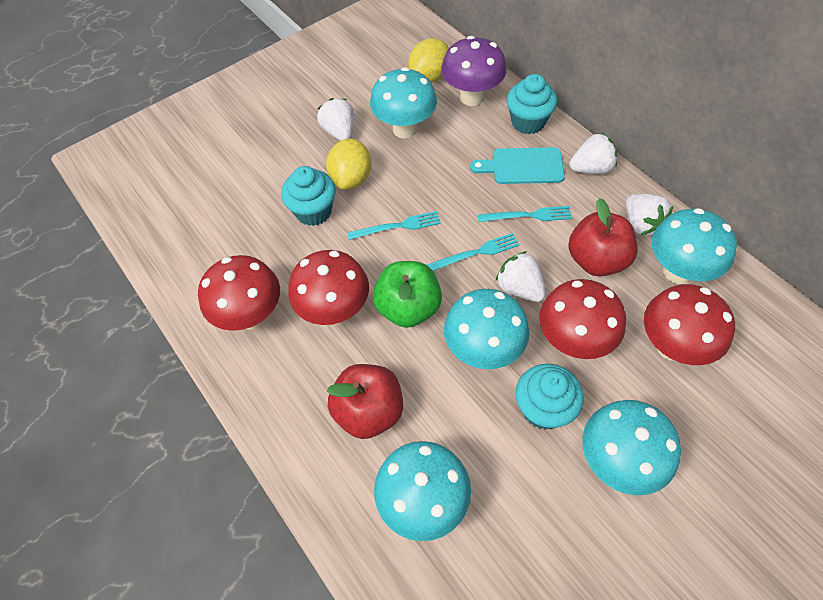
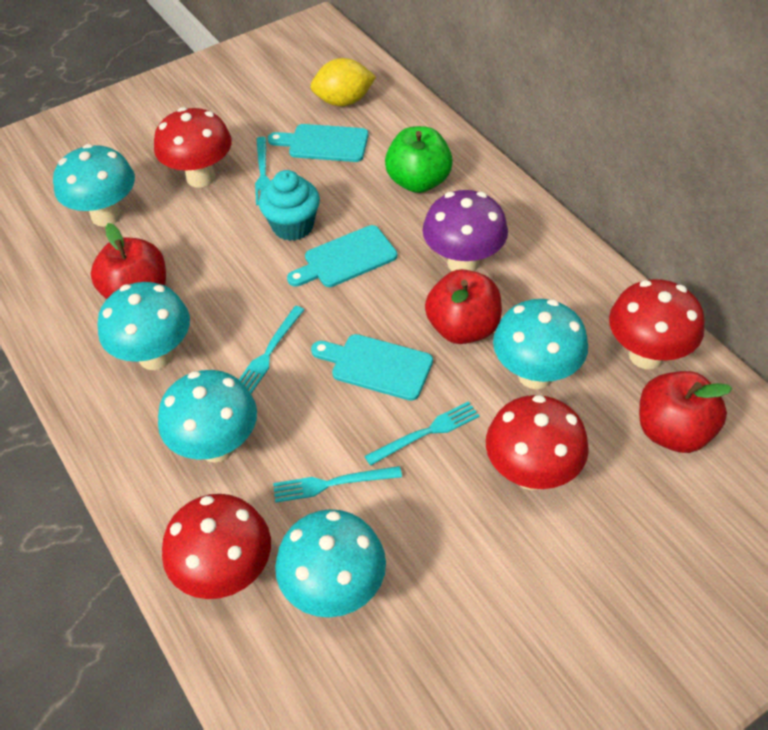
red apple: 2 -> 3
turquoise cupcake: 3 -> 1
turquoise cutting board: 1 -> 3
turquoise fork: 3 -> 4
white strawberry: 4 -> 0
yellow lemon: 2 -> 1

